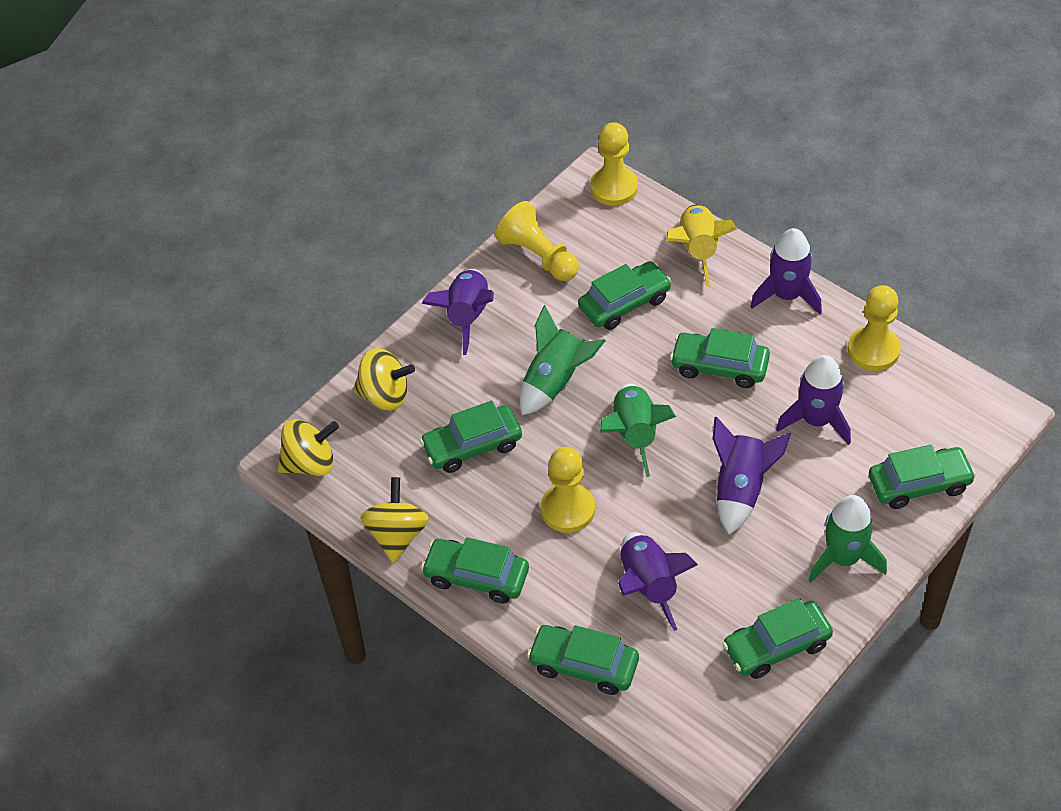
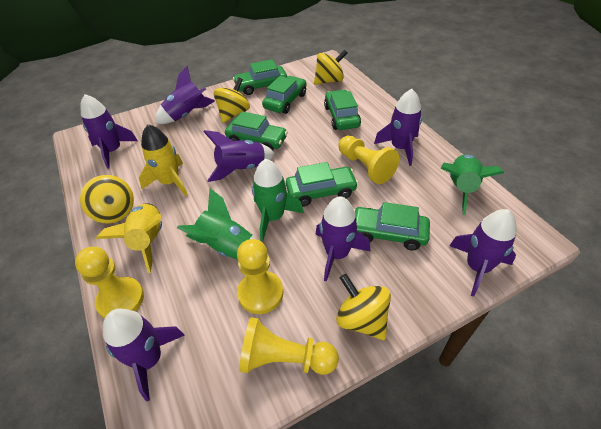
green car: 7 -> 6
purple rocket: 5 -> 7
yellow rocket: 1 -> 2
yellow spinning top: 3 -> 4

